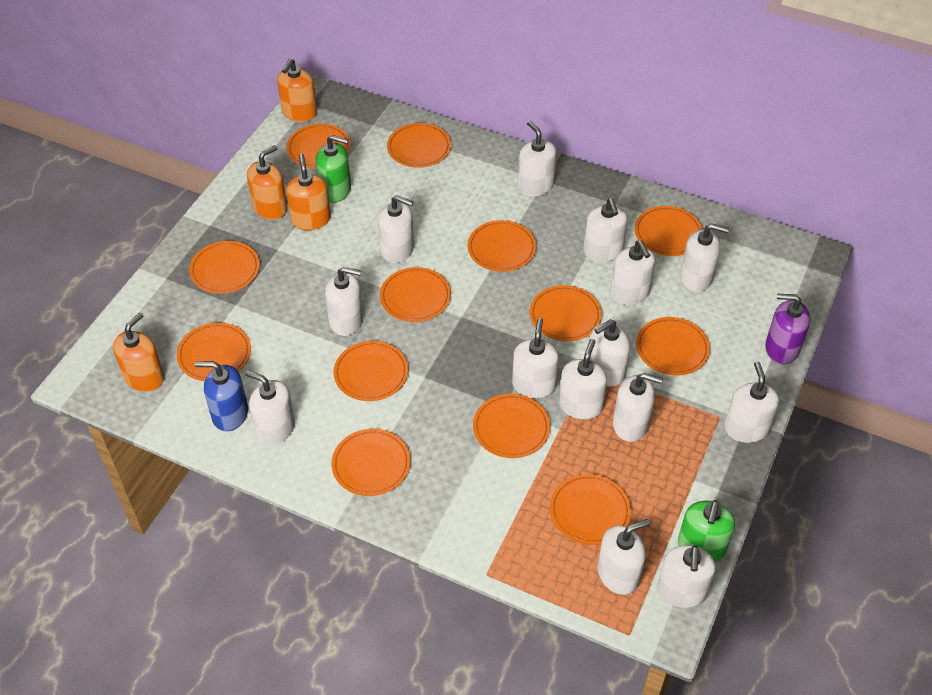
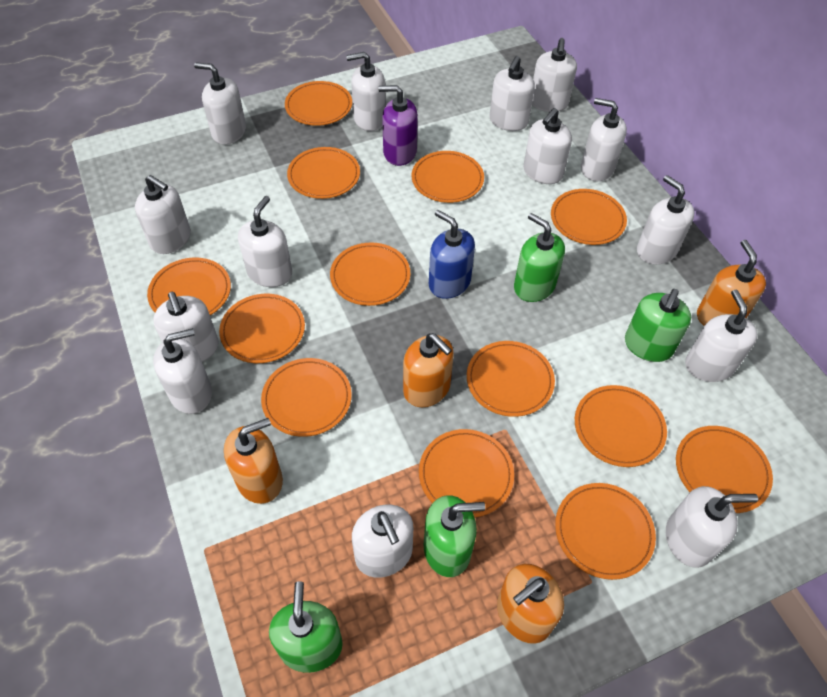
green soap dispenser: 2 -> 4

